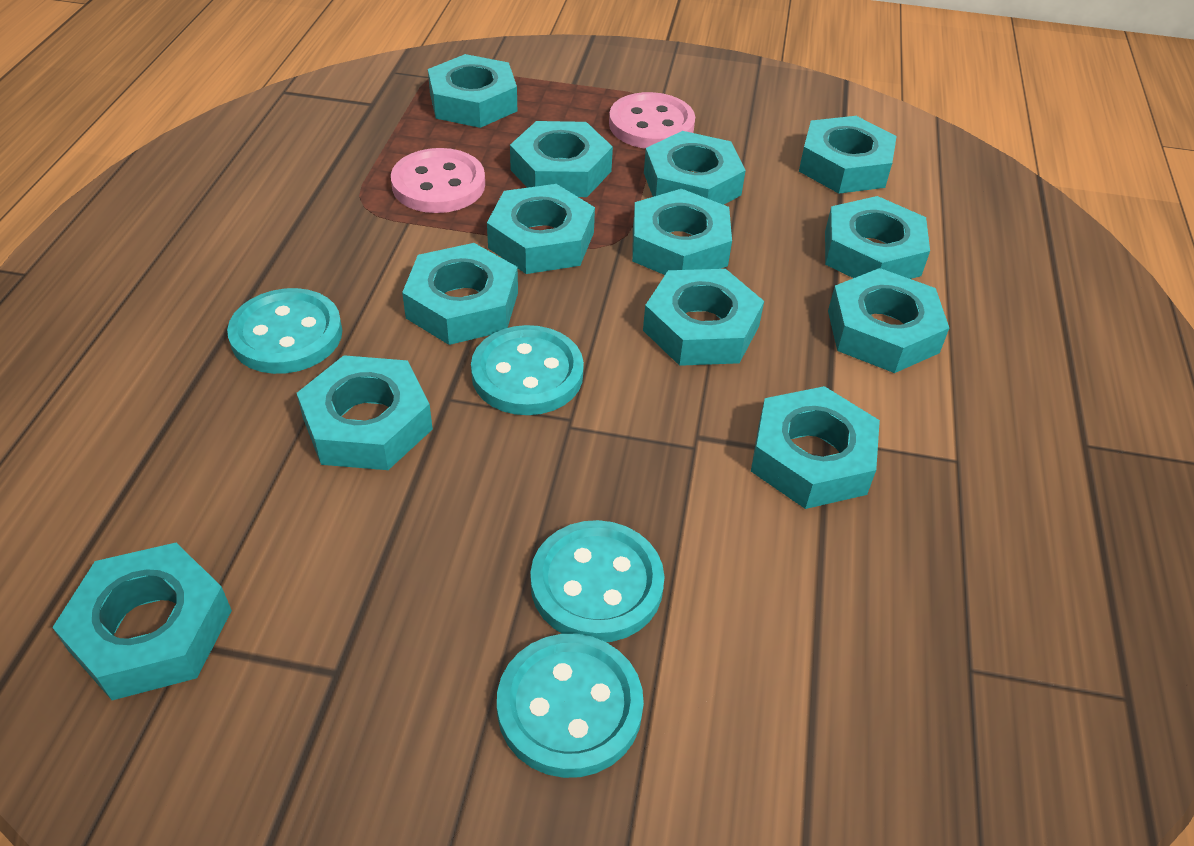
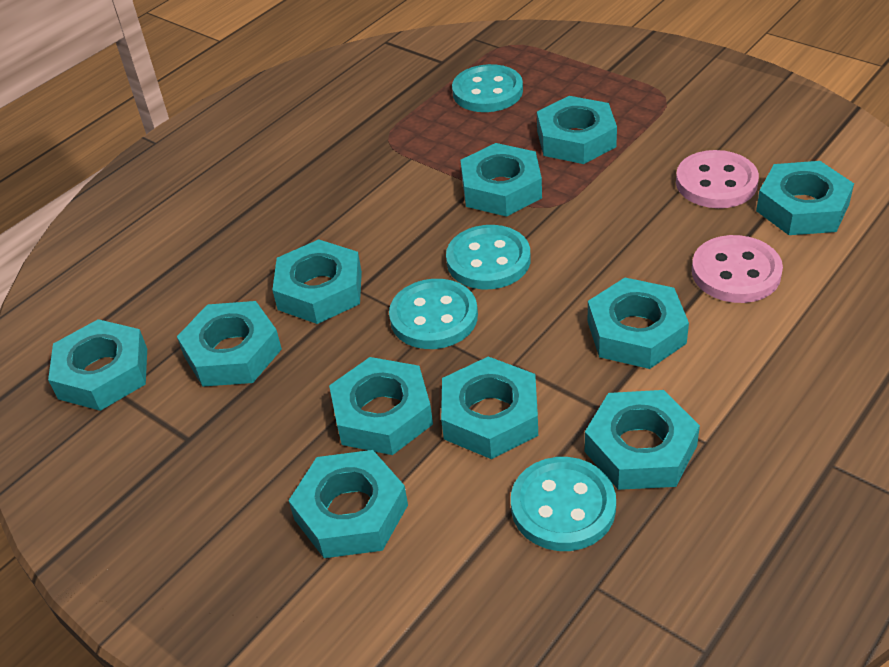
turquoise nut: 13 -> 11

